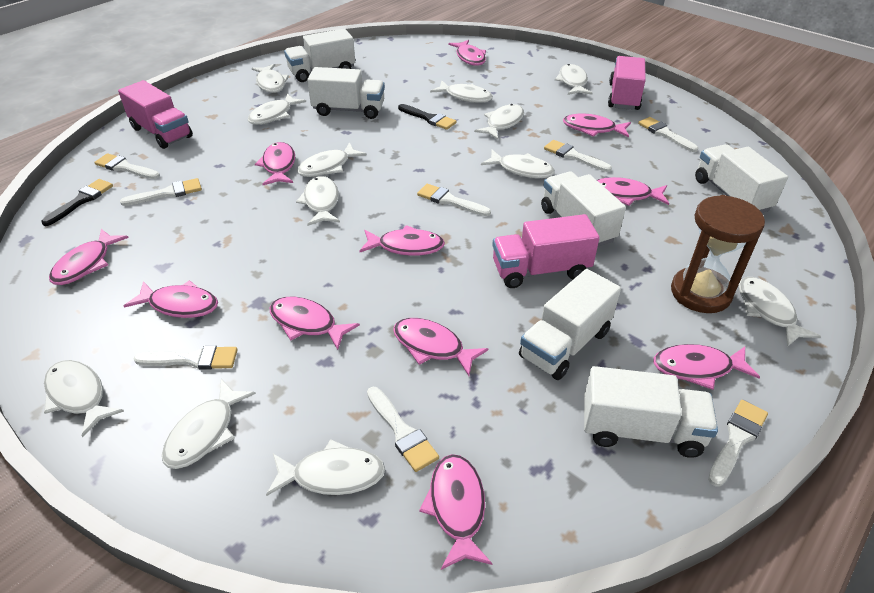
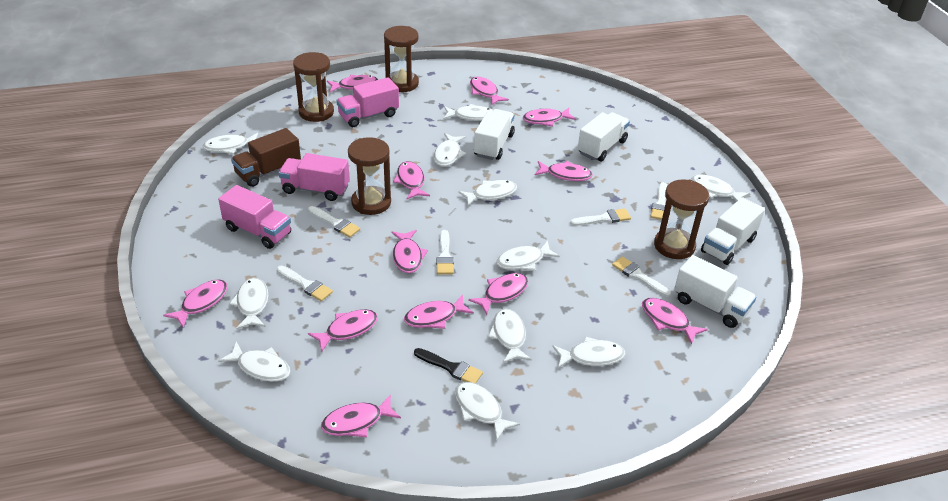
black brush: 2 -> 1
brown hourglass: 1 -> 4
brown truck: 0 -> 1
pink fish: 11 -> 12
white brush: 8 -> 6
white fish: 12 -> 11
white truck: 6 -> 4

